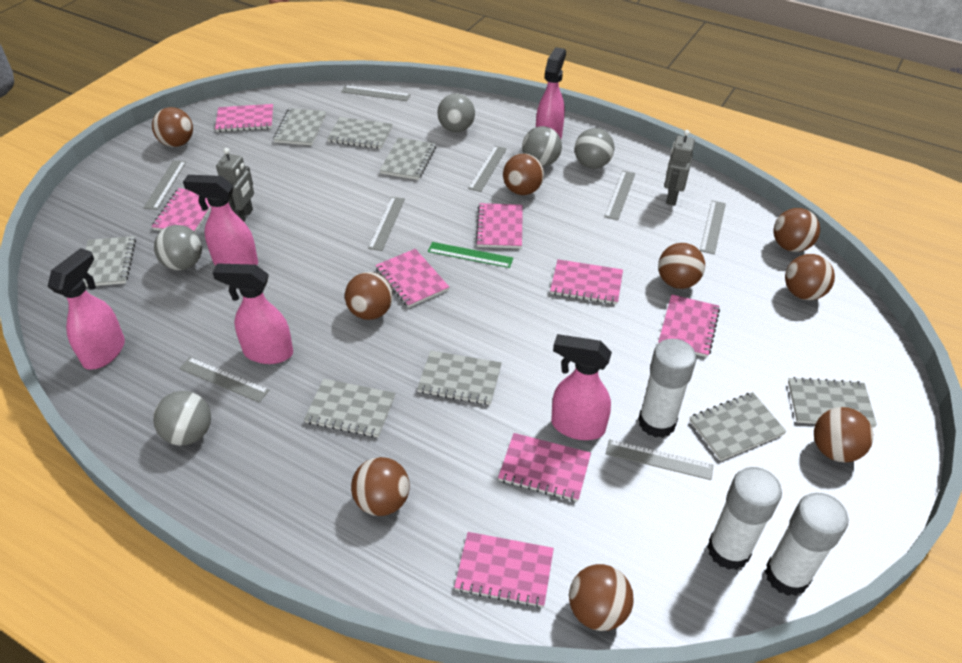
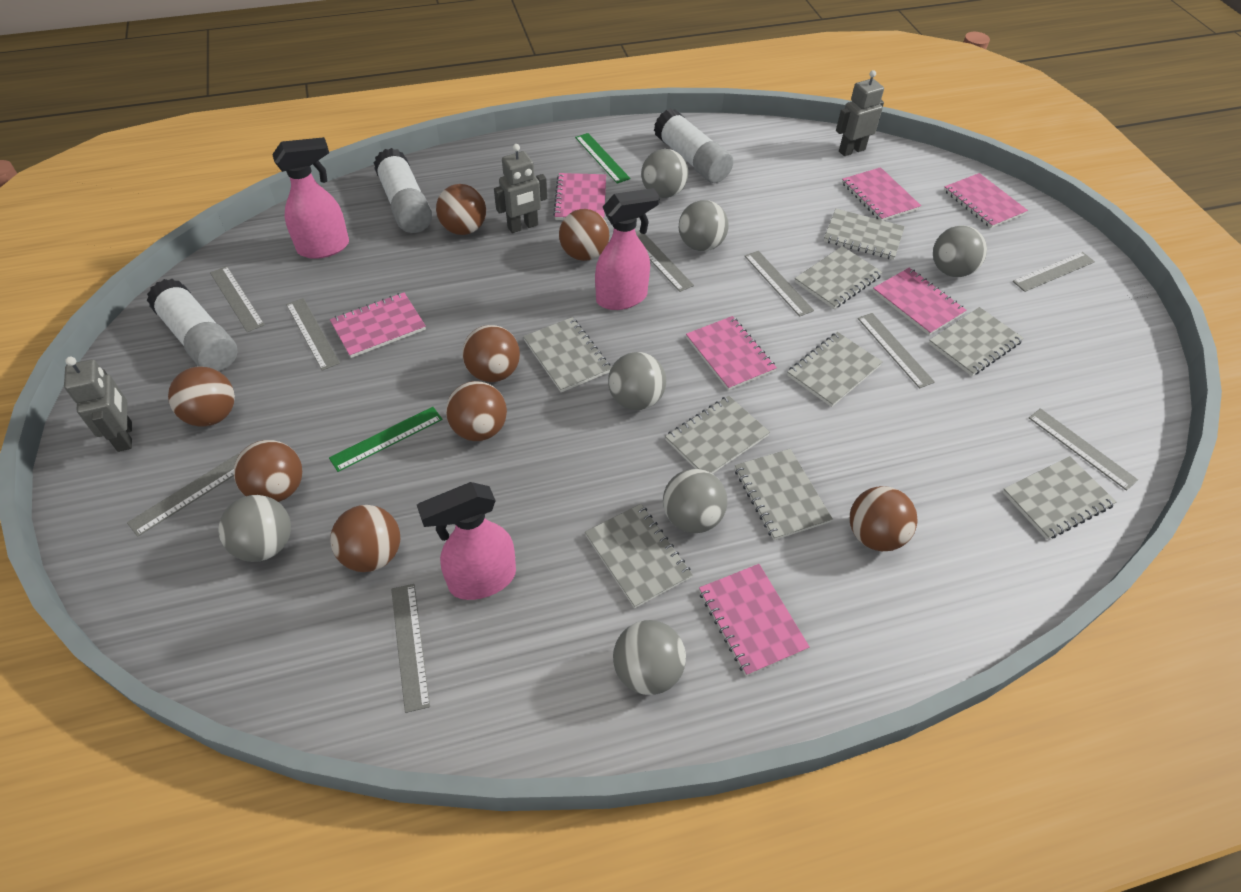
brown ball: 9 -> 8
green ruler: 1 -> 2
grey ball: 5 -> 7
grey notebook: 8 -> 9
grey robot: 2 -> 3
grey ruler: 8 -> 9
pink notebook: 8 -> 7
pink spray bottle: 5 -> 3

